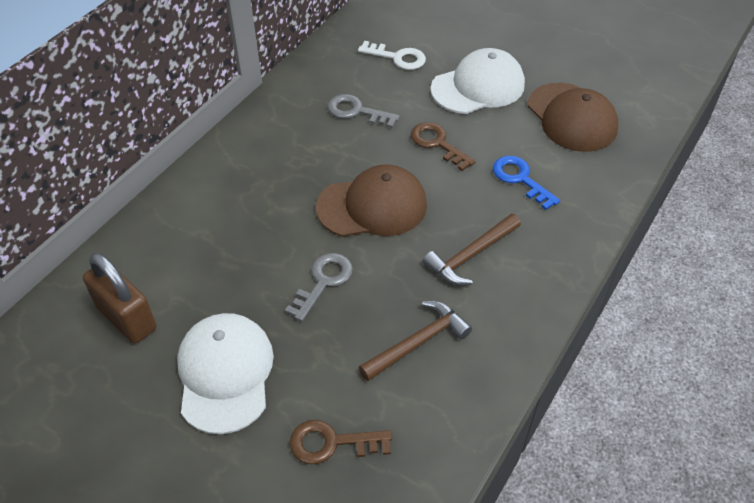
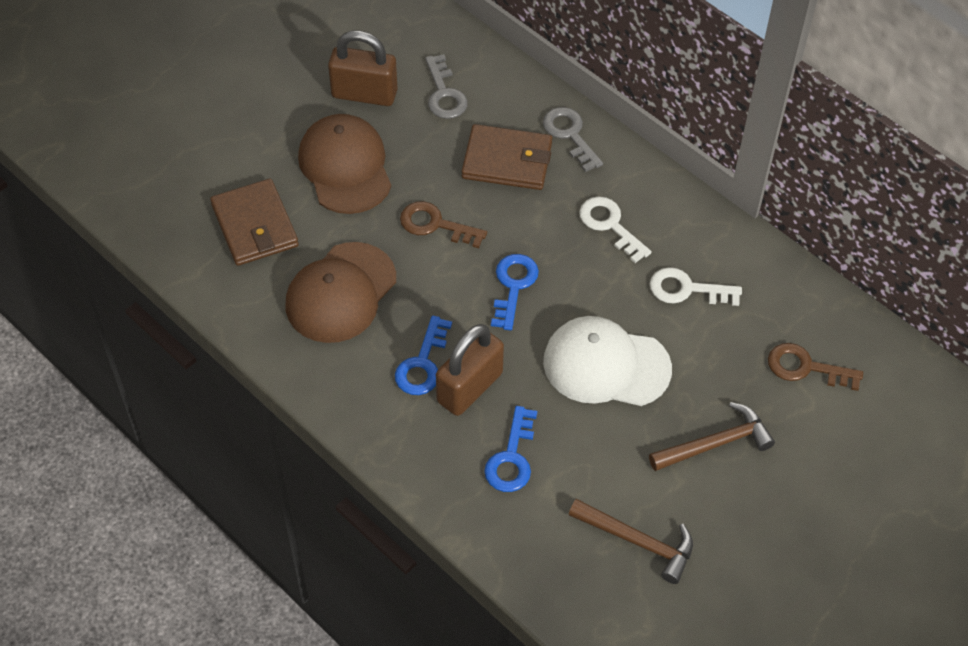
blue key: 1 -> 3
brown padlock: 1 -> 2
brown wallet: 0 -> 2
white cap: 2 -> 1
white key: 1 -> 2

